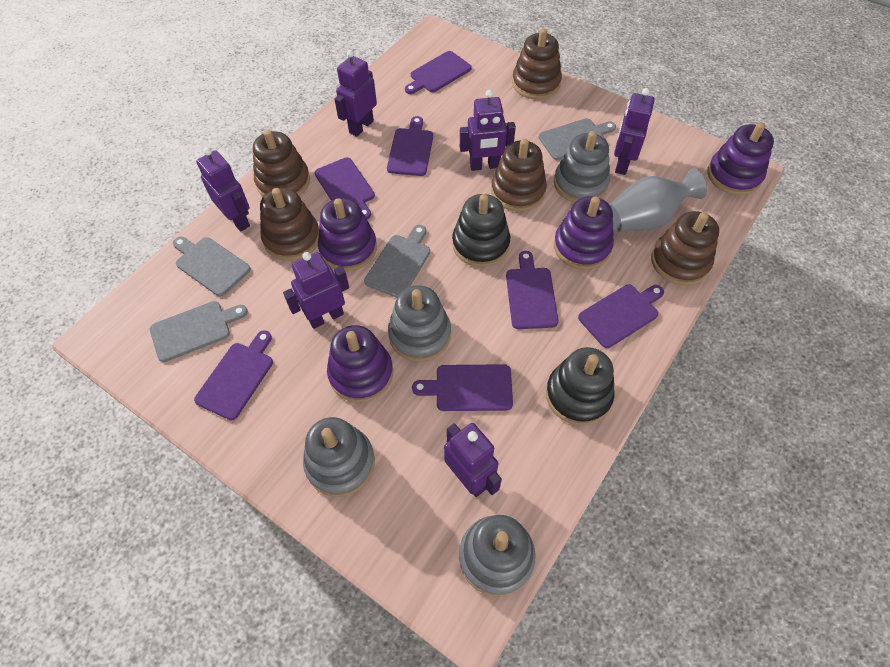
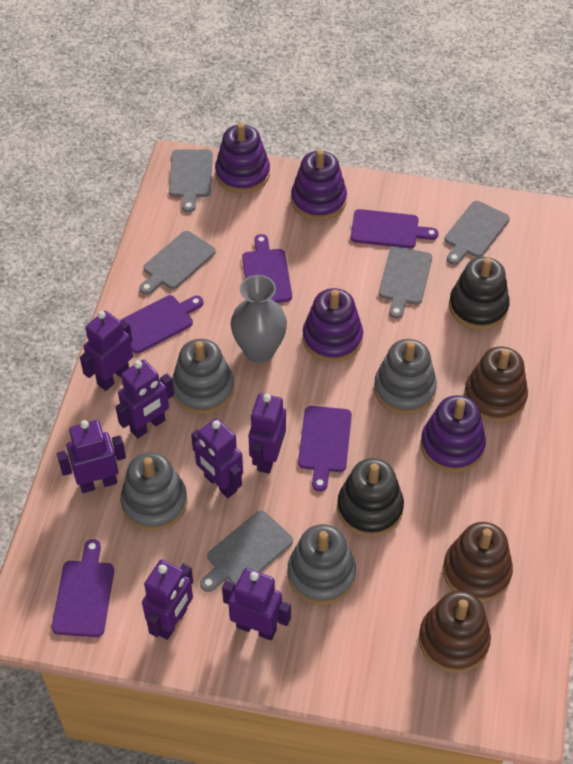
brown stacking toy: 5 -> 3
grey cutting board: 4 -> 5
purple cutting board: 7 -> 5
purple robot: 6 -> 7

